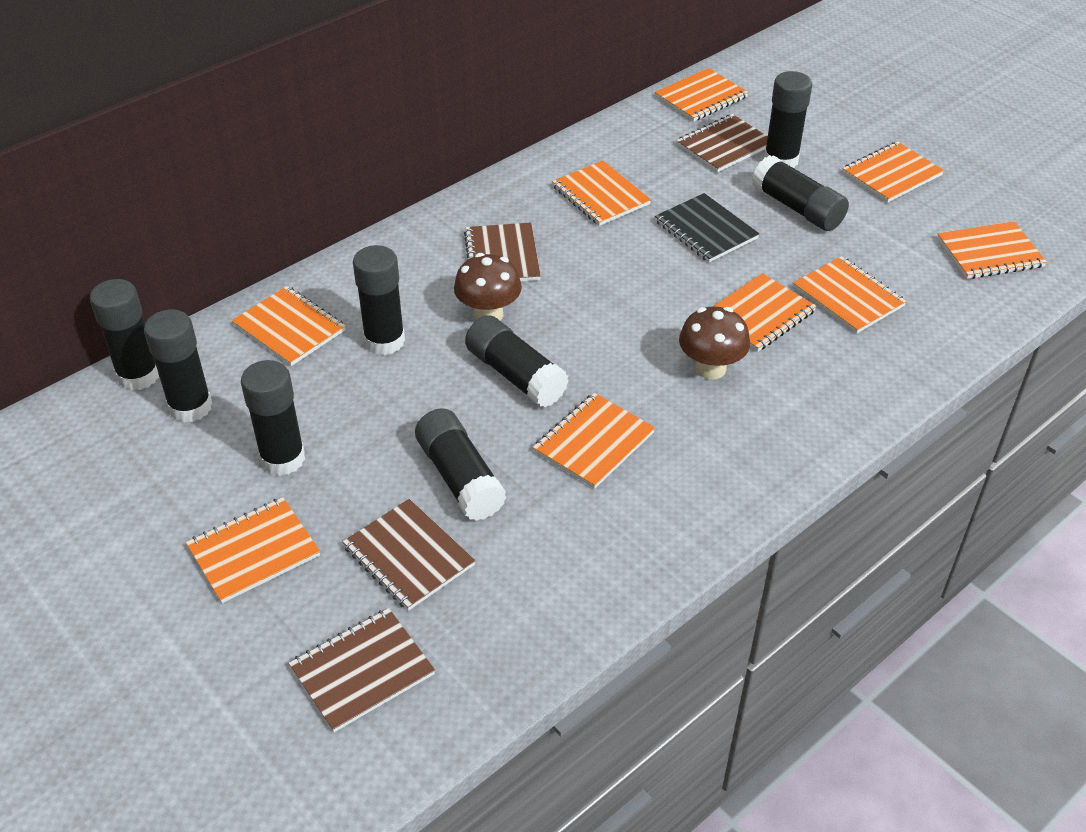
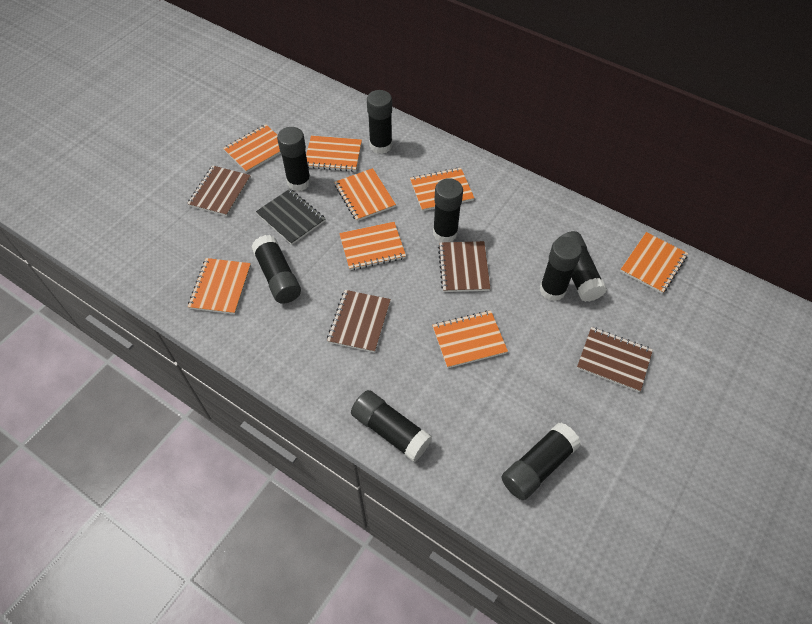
brown mushroom: 2 -> 0
orange notebook: 9 -> 8

